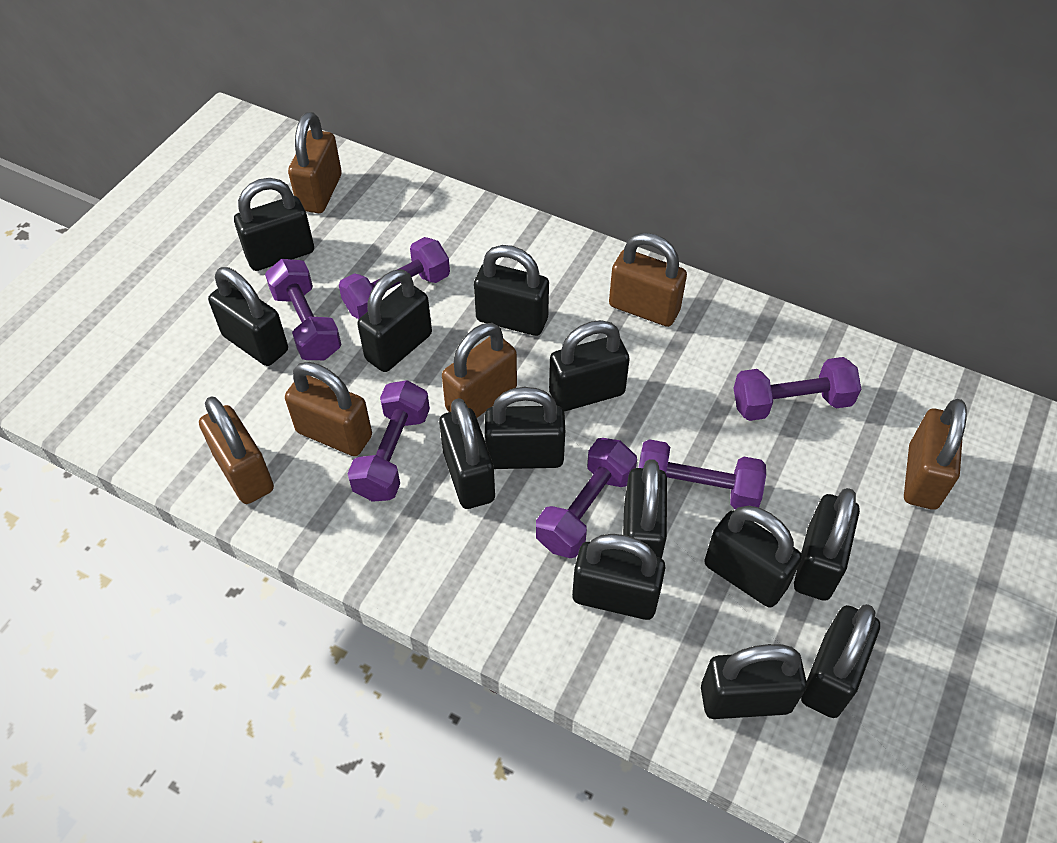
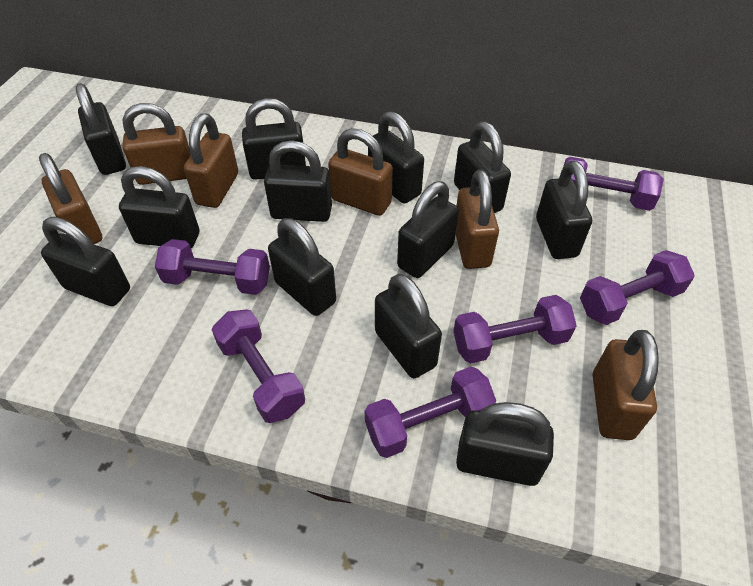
black padlock: 13 -> 12

